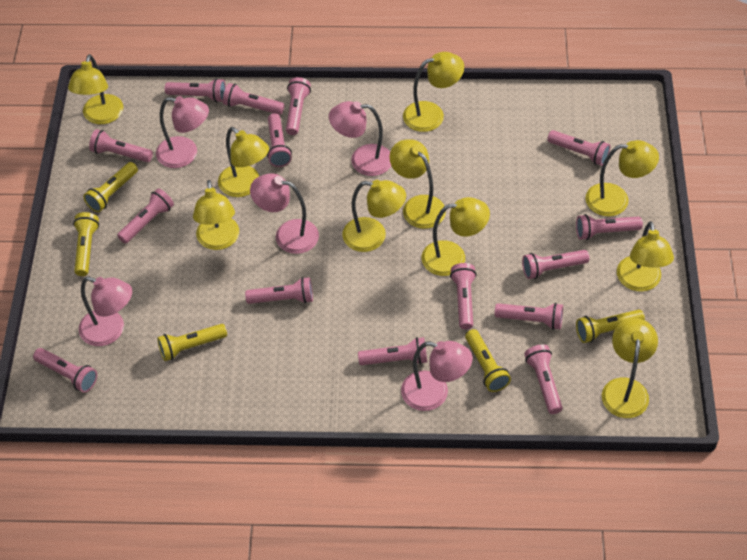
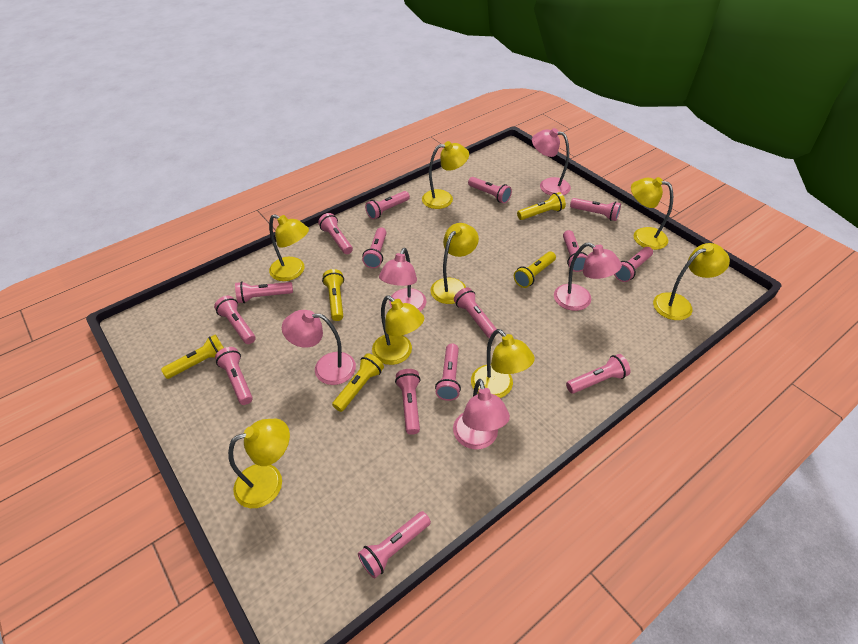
yellow lamp: 10 -> 8

